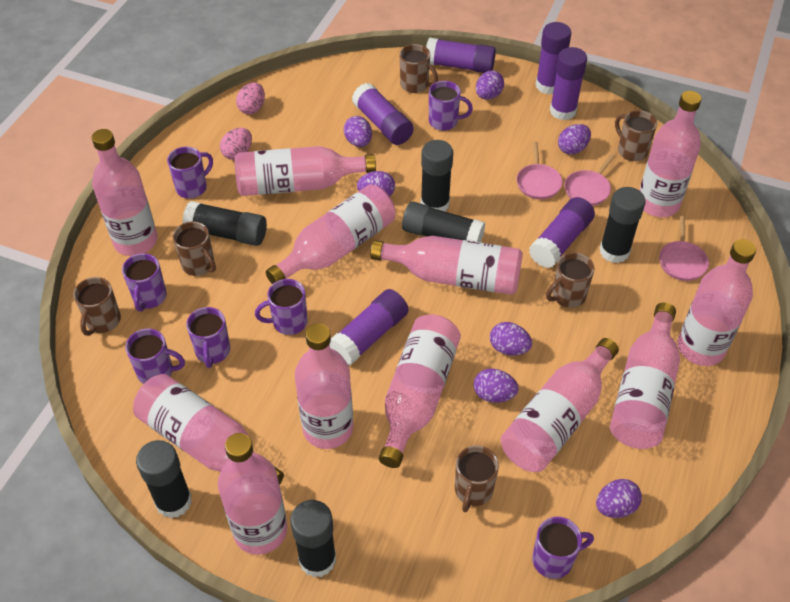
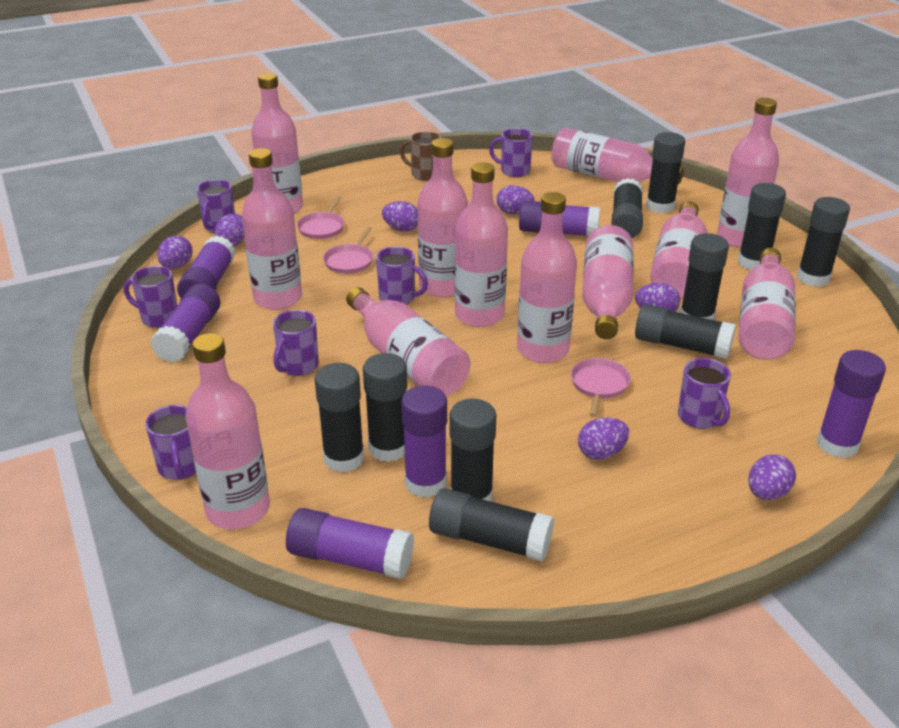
black glue stick: 6 -> 10
brown mug: 6 -> 1
pink egg: 2 -> 0

